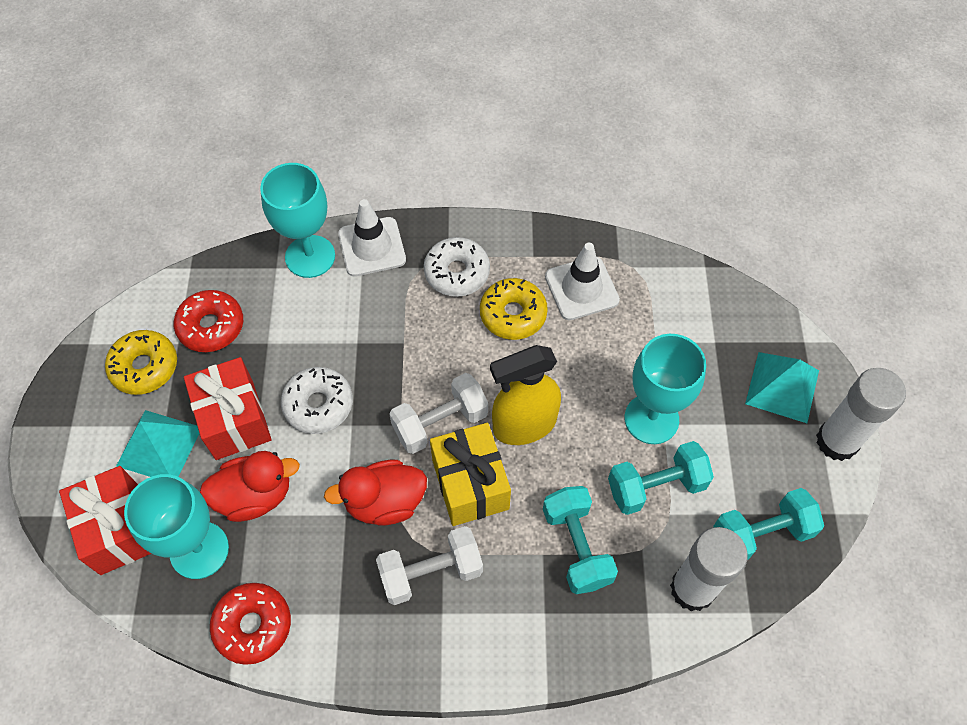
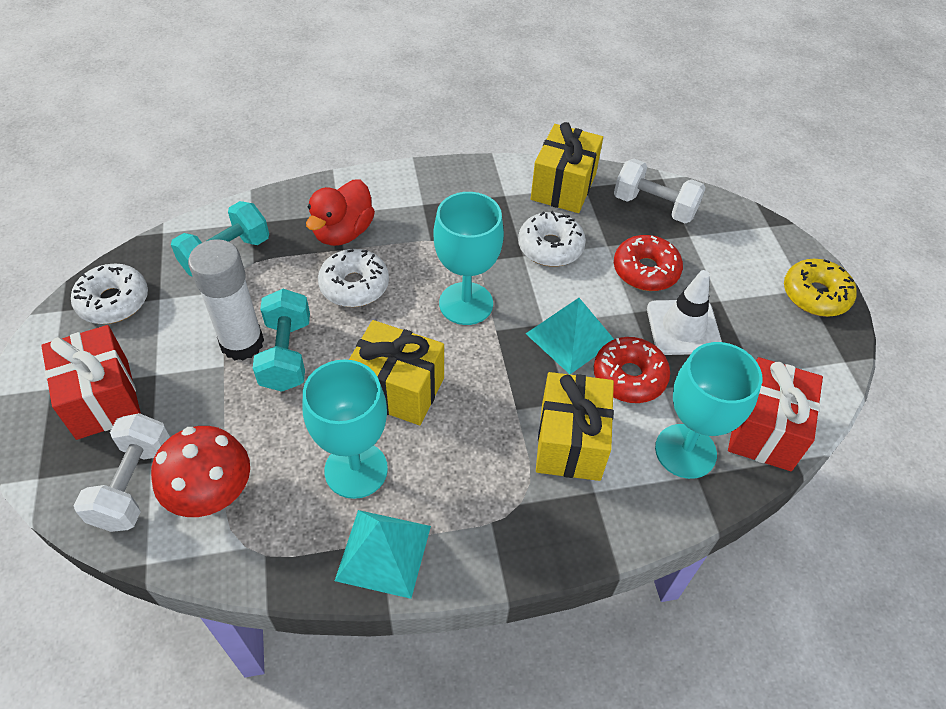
red duck: 2 -> 1
red mushroom: 0 -> 1
turquoise dumbbell: 3 -> 2
white donut: 2 -> 3
white glue stick: 2 -> 1
white traffic cone: 2 -> 1
yellow donut: 2 -> 1
yellow gift: 1 -> 3
yellow spray bottle: 1 -> 0

